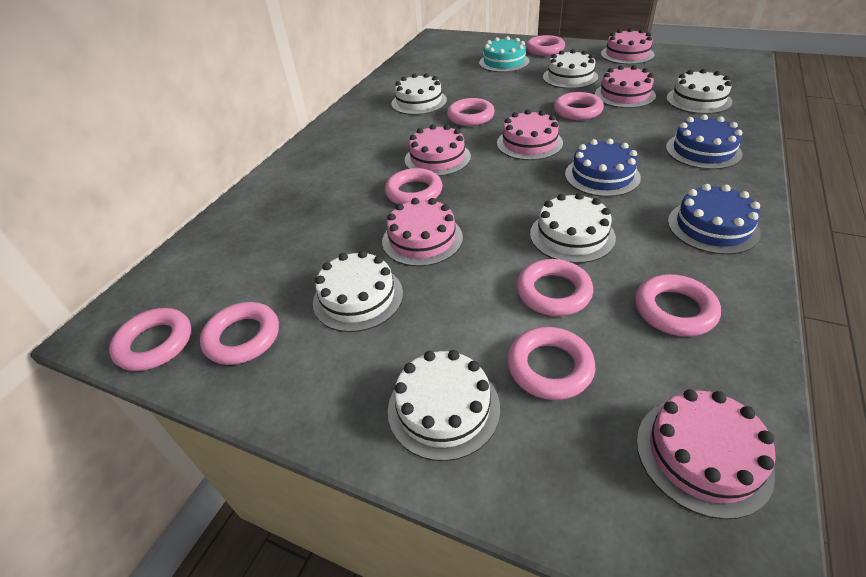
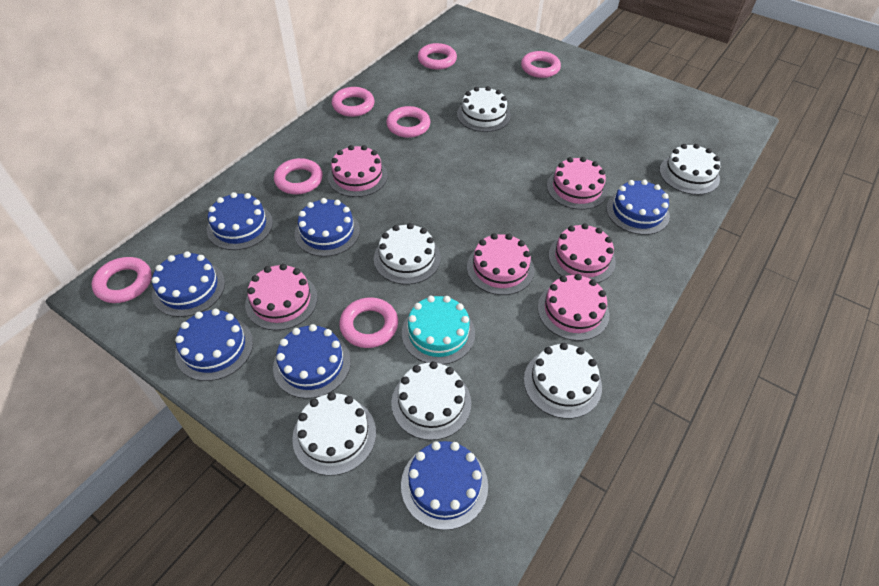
blue cake: 3 -> 7
pink ring: 9 -> 7

